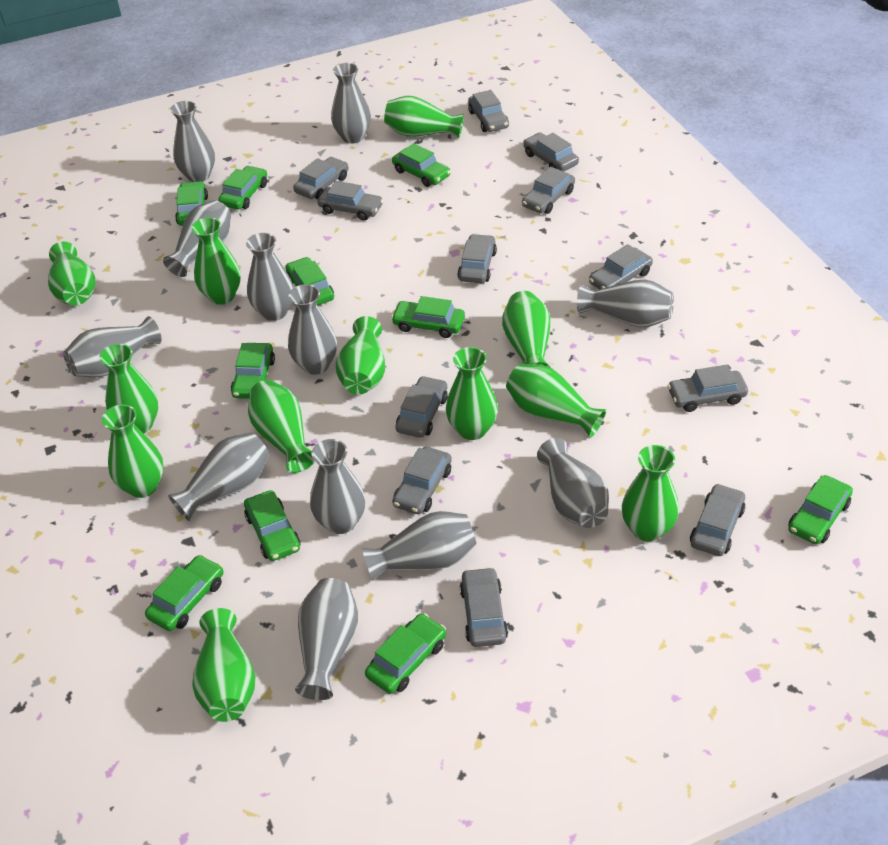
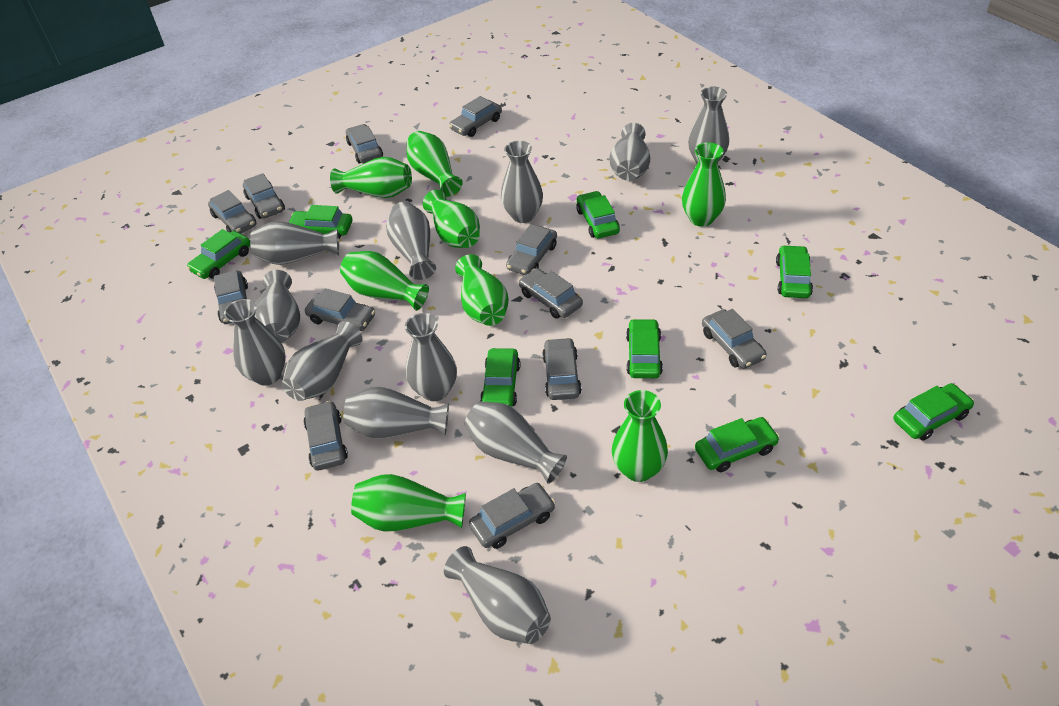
green car: 10 -> 8
green vase: 12 -> 8

